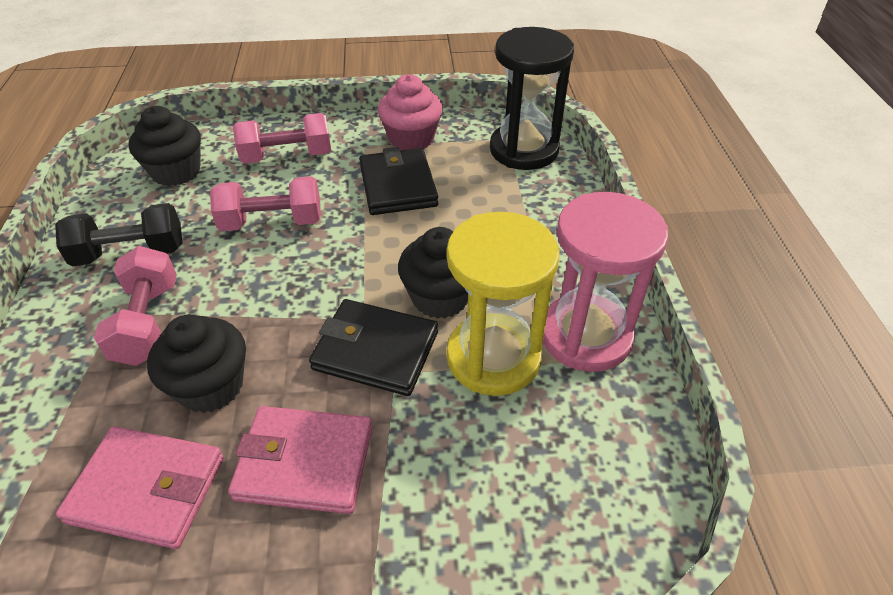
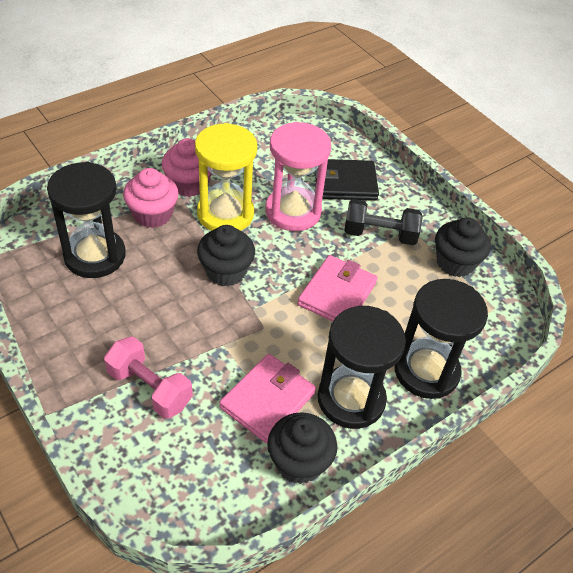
black hourglass: 1 -> 3
black wallet: 2 -> 1
pink cupcake: 1 -> 2
pink dumbbell: 3 -> 1

